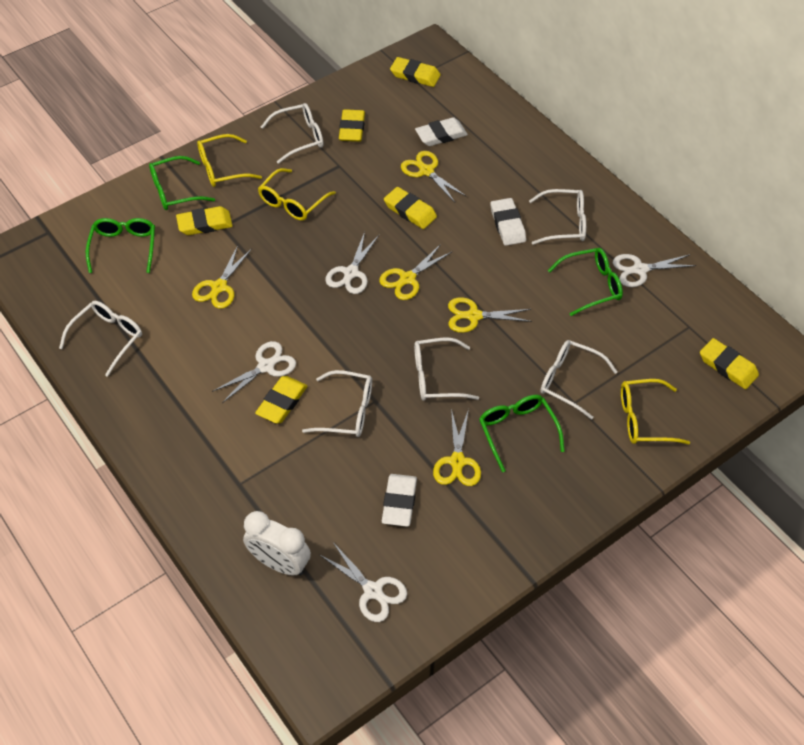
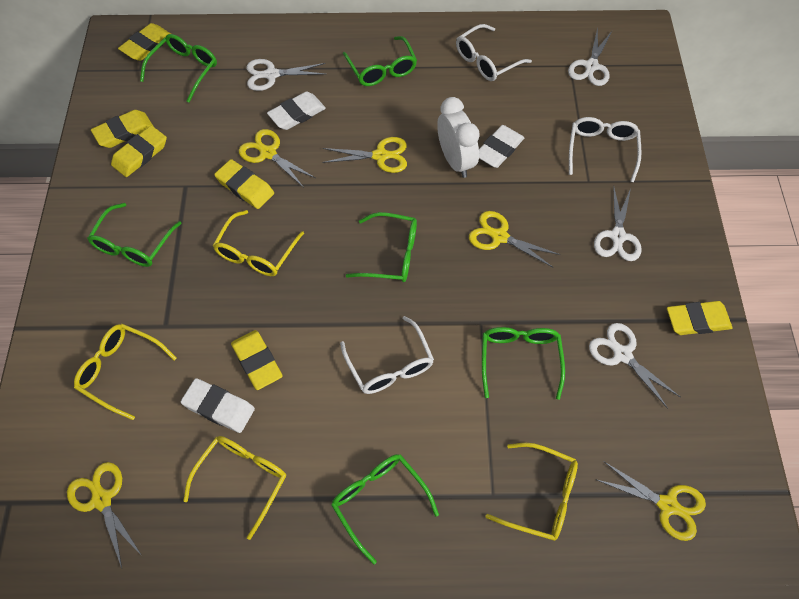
green glasses: 4 -> 6
white glasses: 6 -> 3
yellow glasses: 3 -> 4

